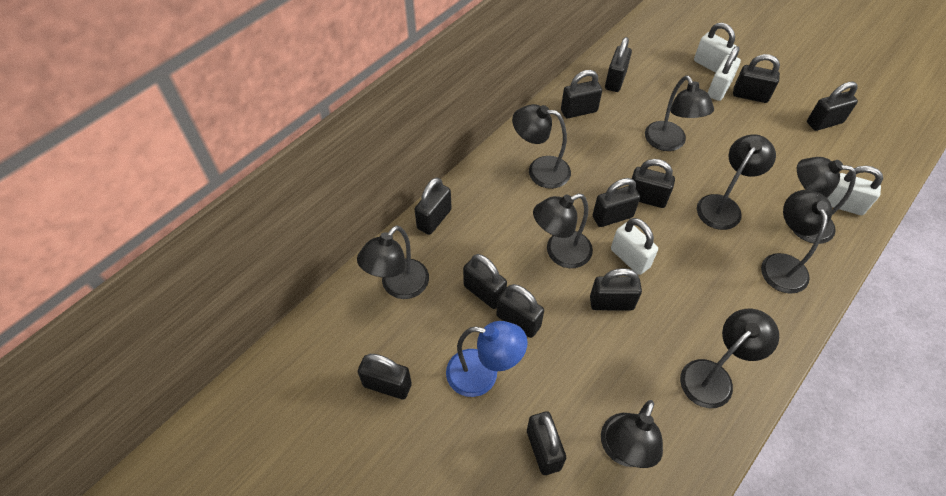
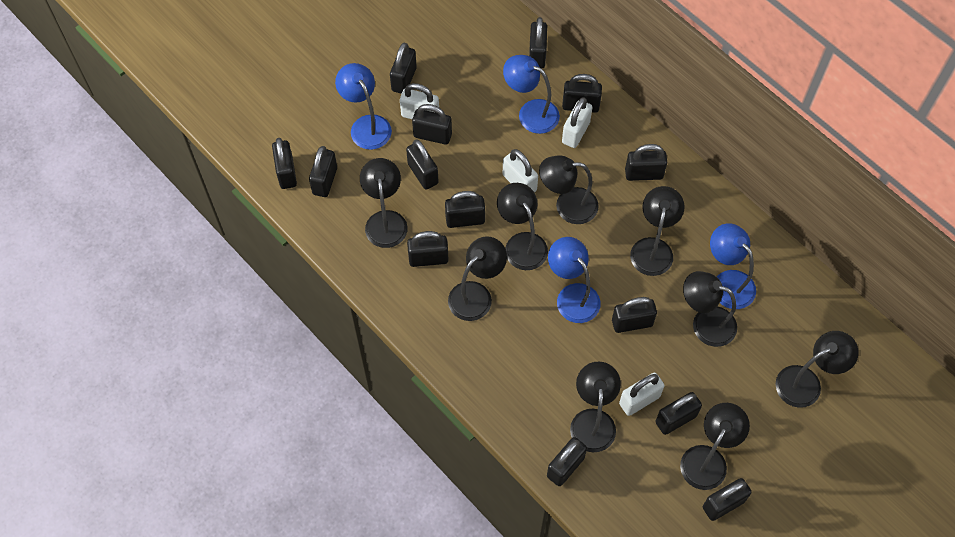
black padlock: 12 -> 14
blue lamp: 1 -> 4

